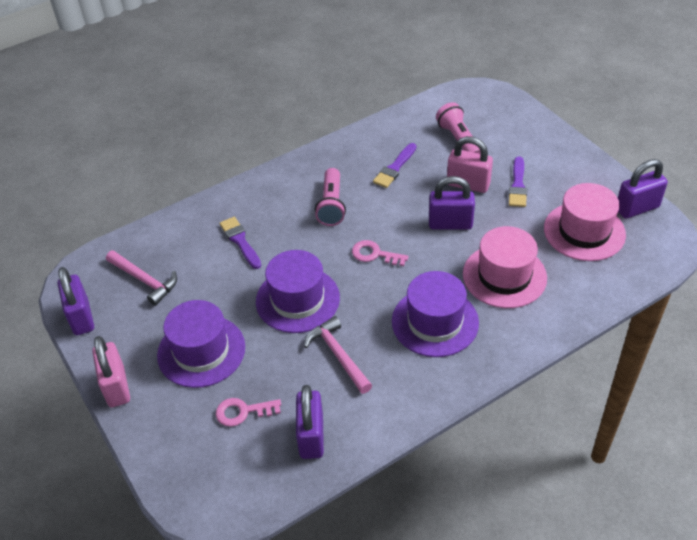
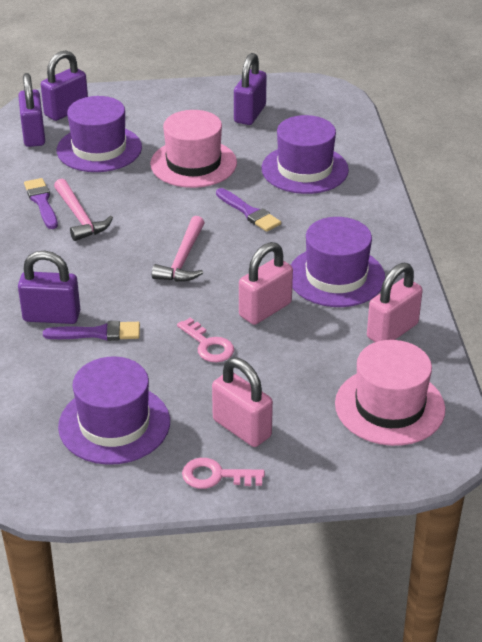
pink flashlight: 2 -> 0
pink padlock: 2 -> 3
purple hat: 3 -> 4

